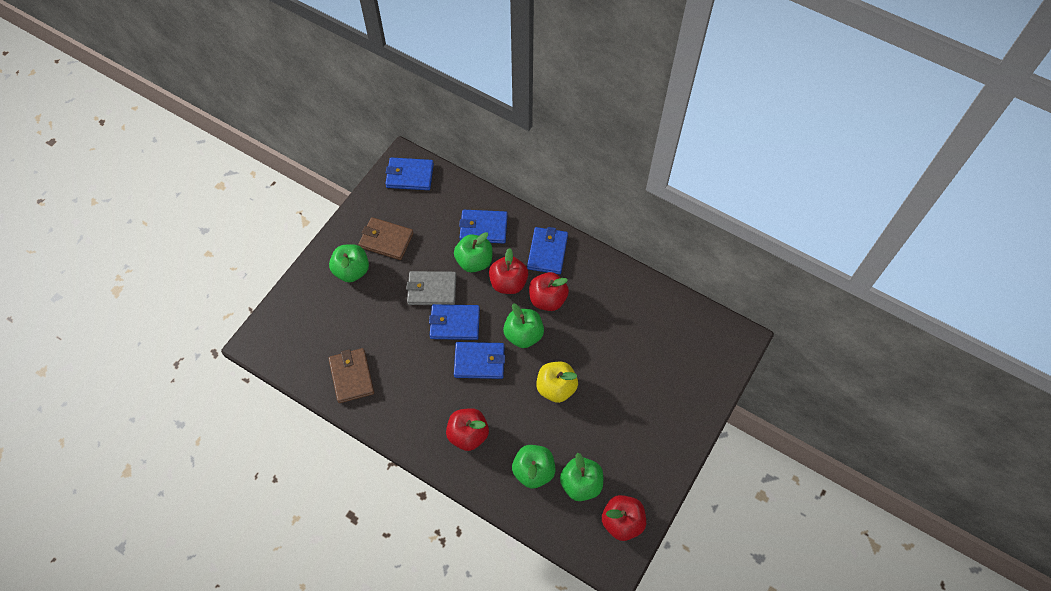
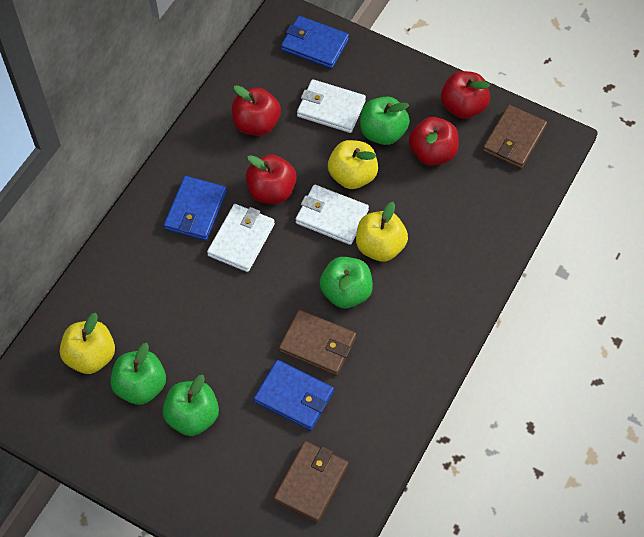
blue wallet: 5 -> 3
brown wallet: 2 -> 3
green apple: 5 -> 4
grey wallet: 1 -> 0
white wallet: 0 -> 3
yellow apple: 1 -> 3

